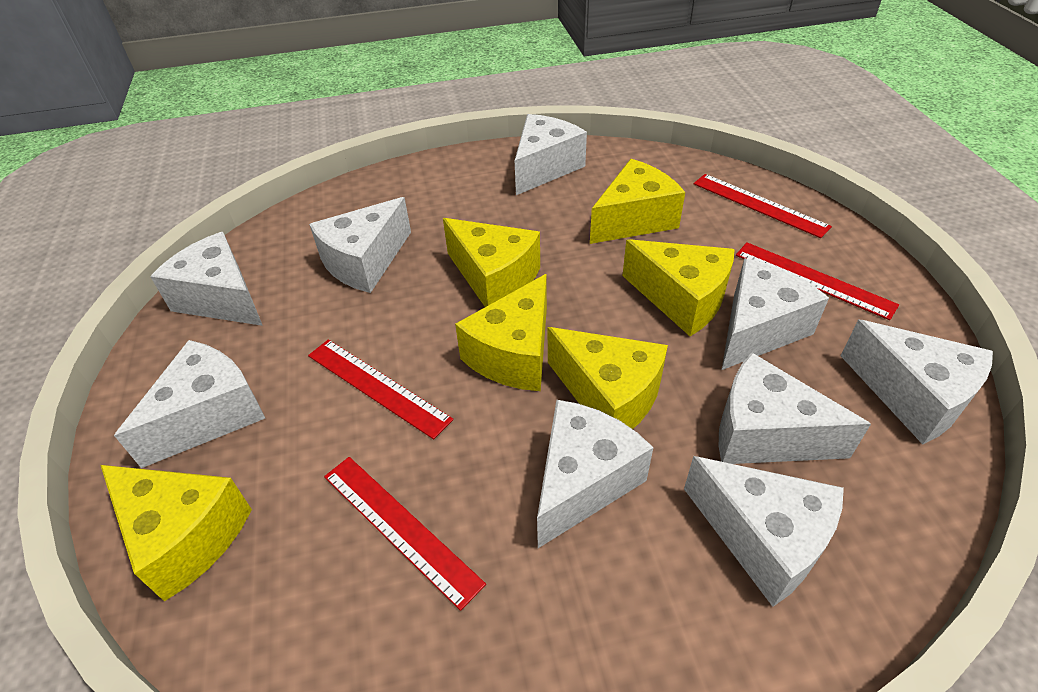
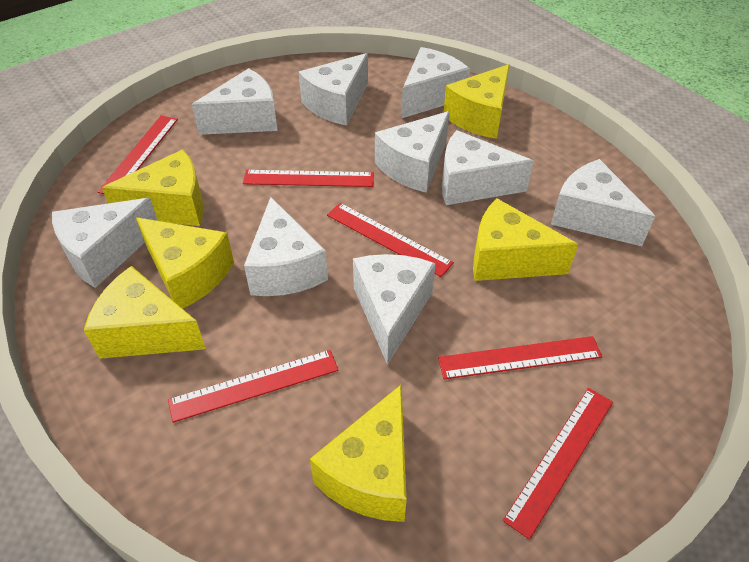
red ruler: 4 -> 6

